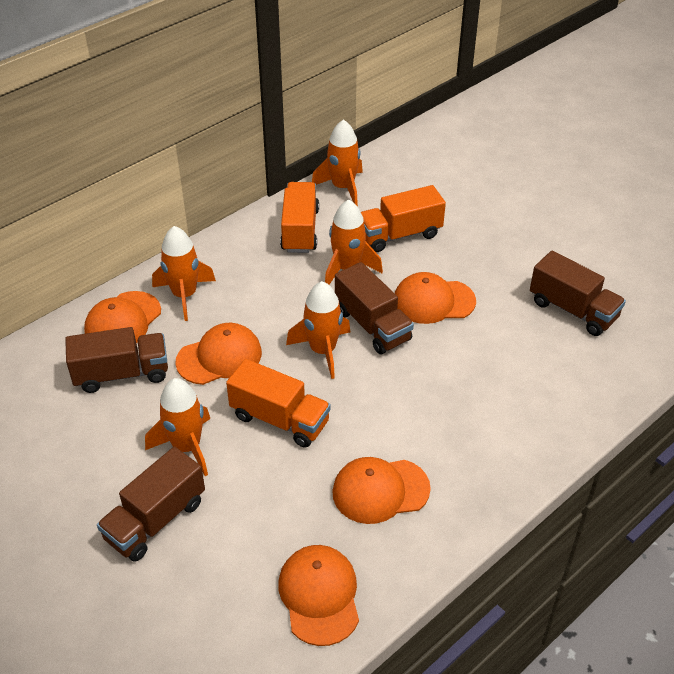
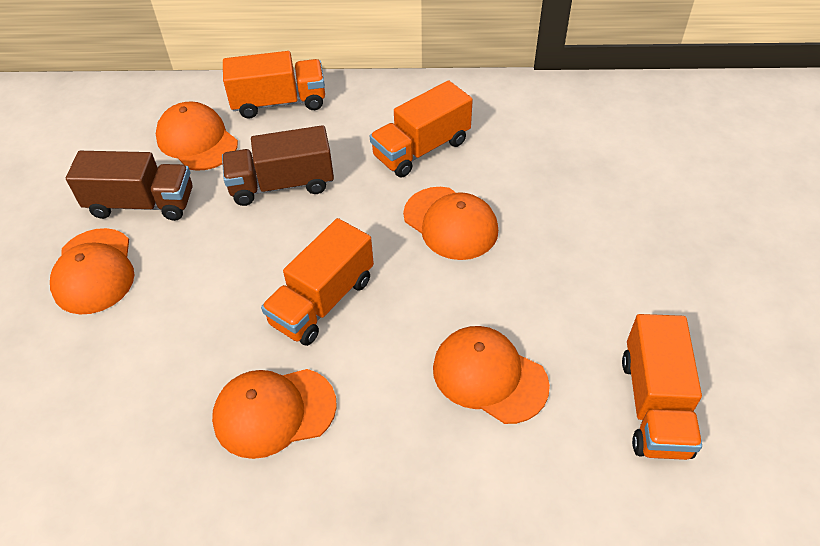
brown truck: 4 -> 2
orange rocket: 5 -> 0
orange truck: 3 -> 4

